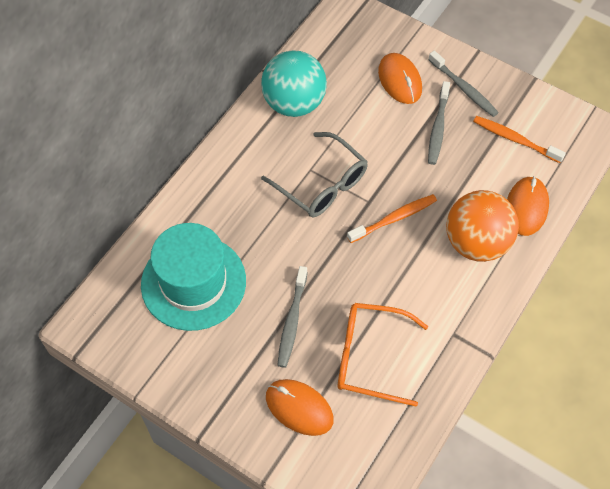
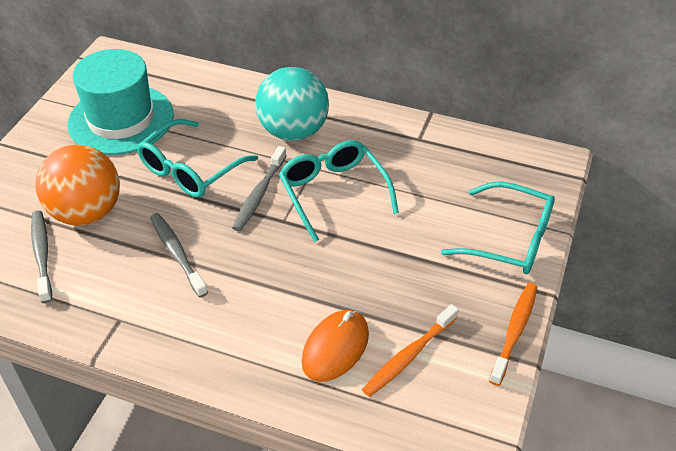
grey glasses: 1 -> 0
orange glasses: 1 -> 0
orange mouse: 3 -> 1
turquoise glasses: 0 -> 3

